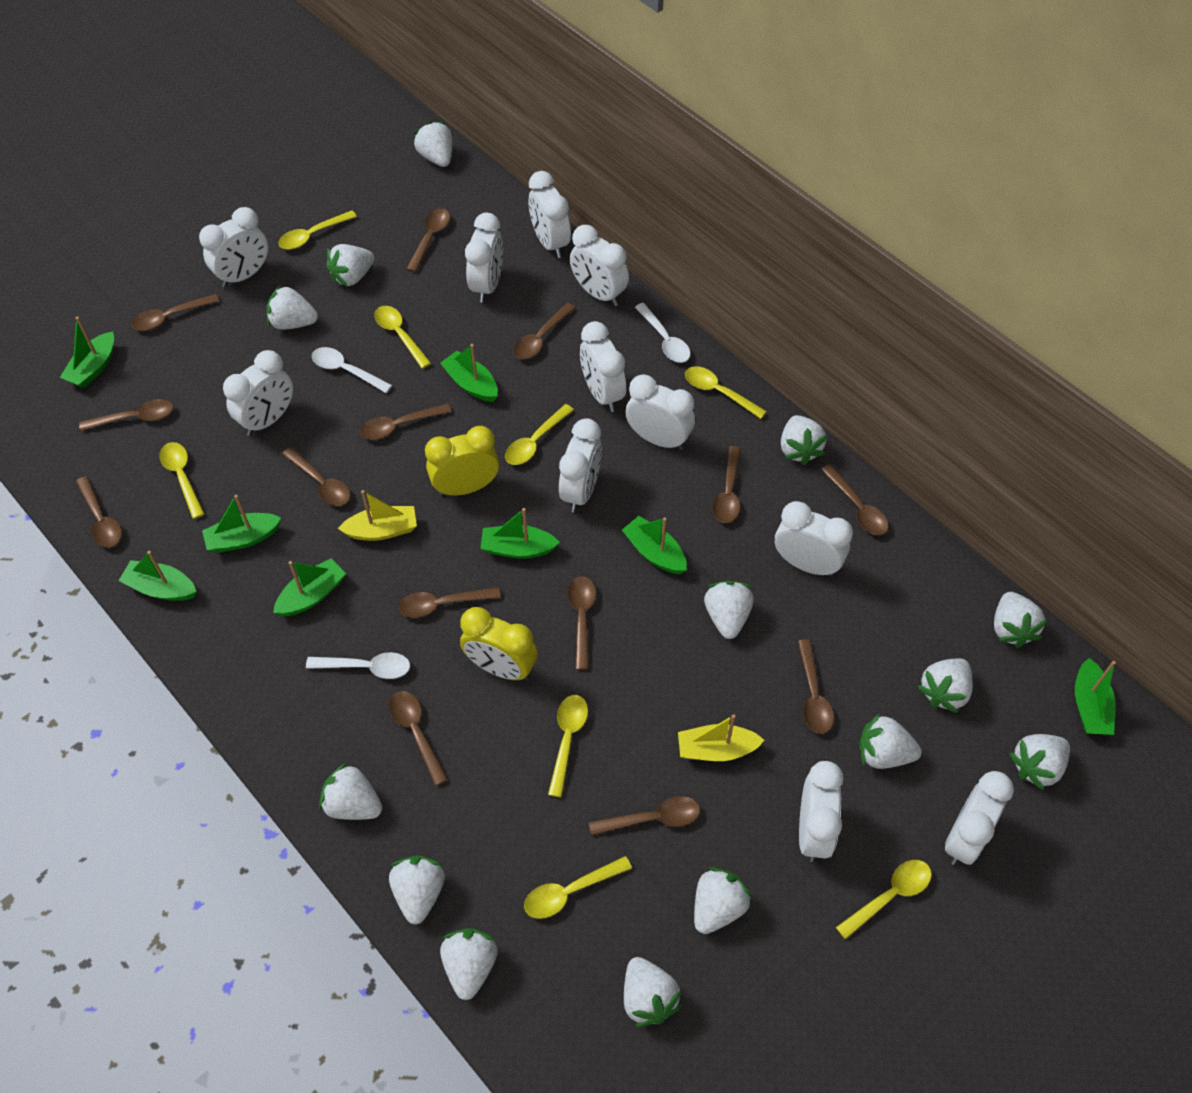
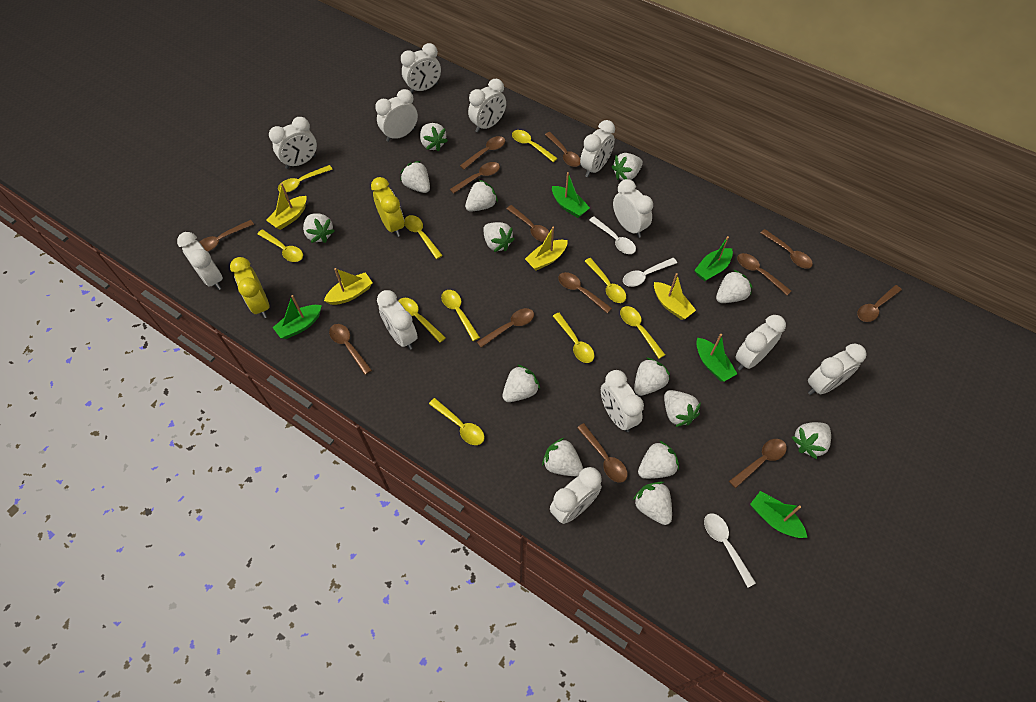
brown spoon: 14 -> 13
green boat: 8 -> 5
white clock: 11 -> 12
yellow boat: 2 -> 4
yellow spoon: 8 -> 10

